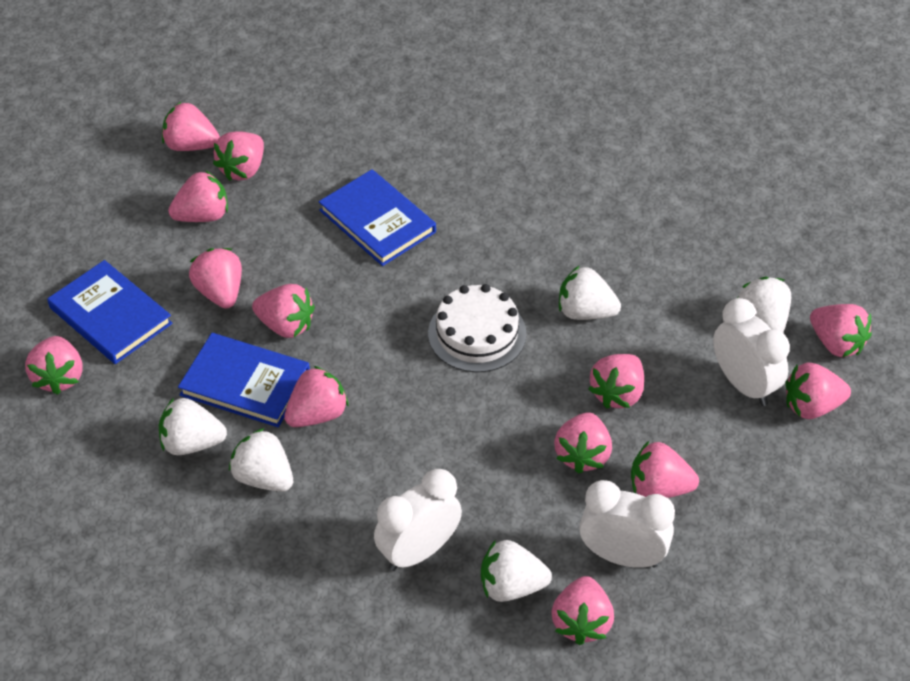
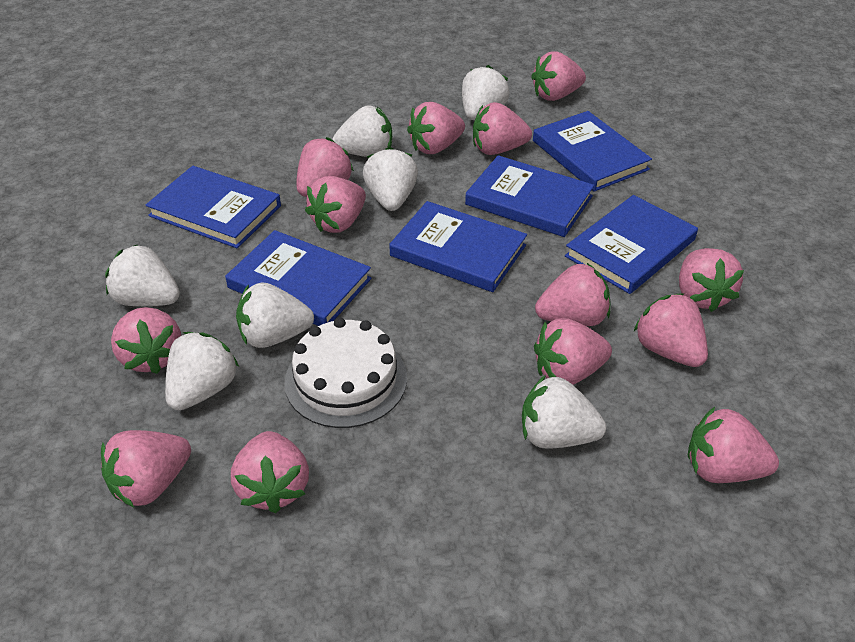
blue book: 3 -> 6
white clock: 3 -> 0
white strawberry: 5 -> 7

